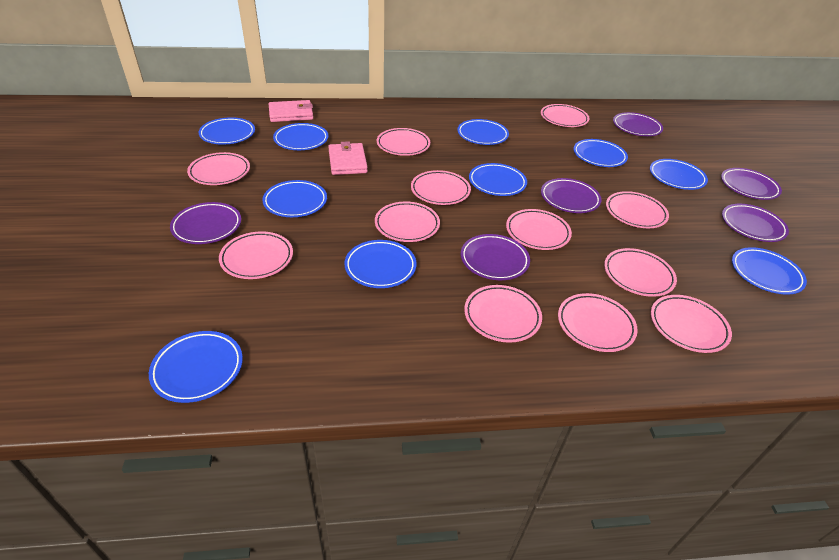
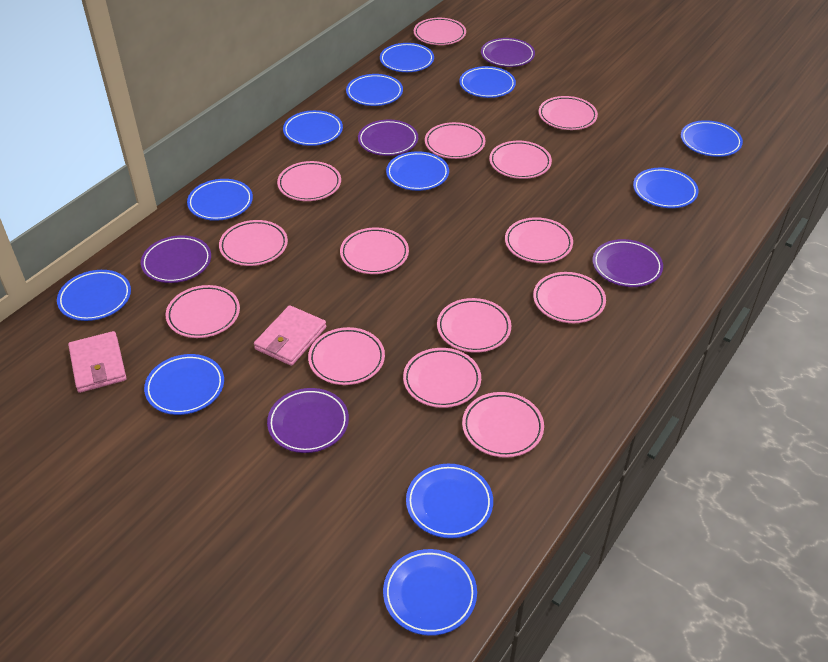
blue plate: 10 -> 12
pink plate: 12 -> 14
purple plate: 6 -> 5

